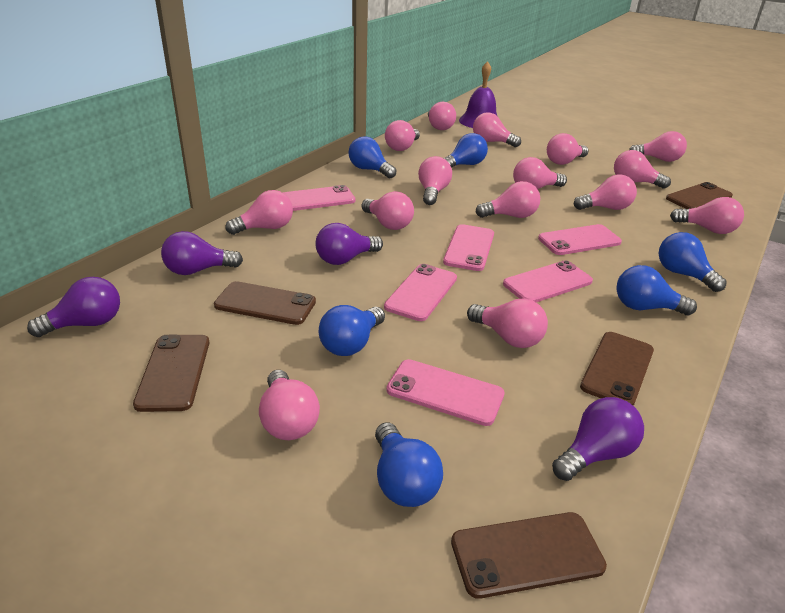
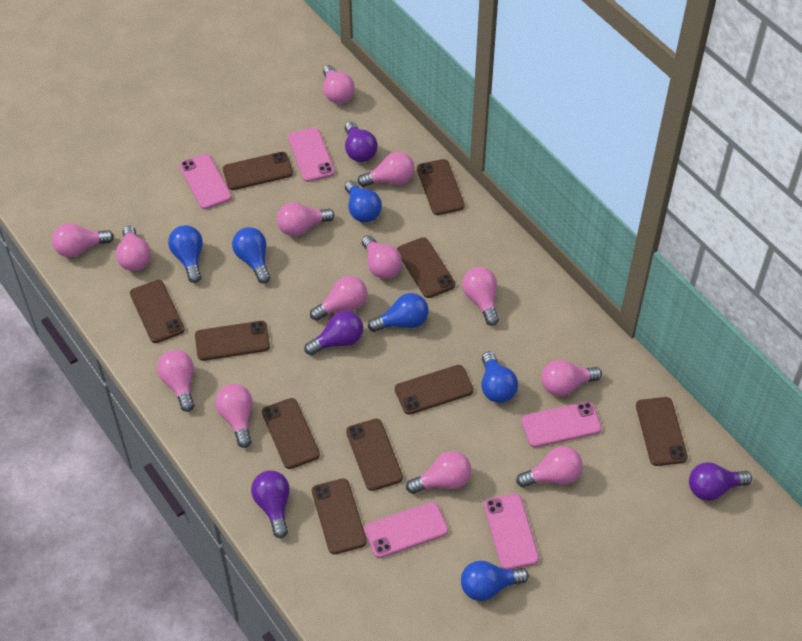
brown phone: 5 -> 10
pink light bulb: 15 -> 13
pink phone: 6 -> 5
purple bell: 1 -> 0

